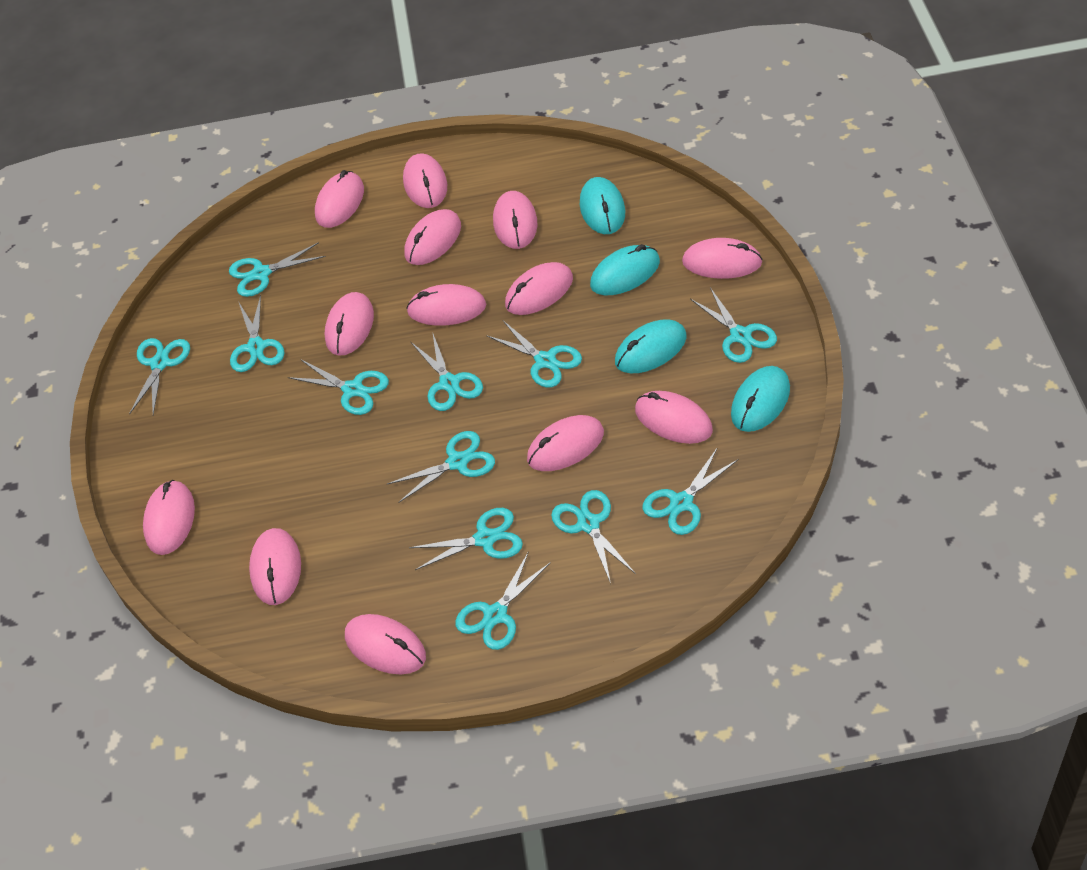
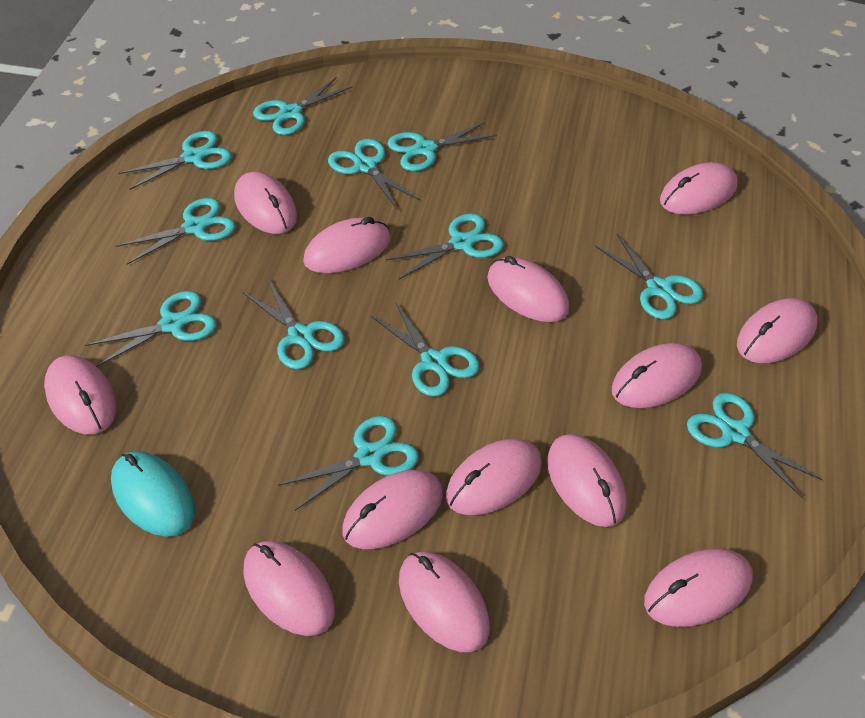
turquoise mouse: 4 -> 1

